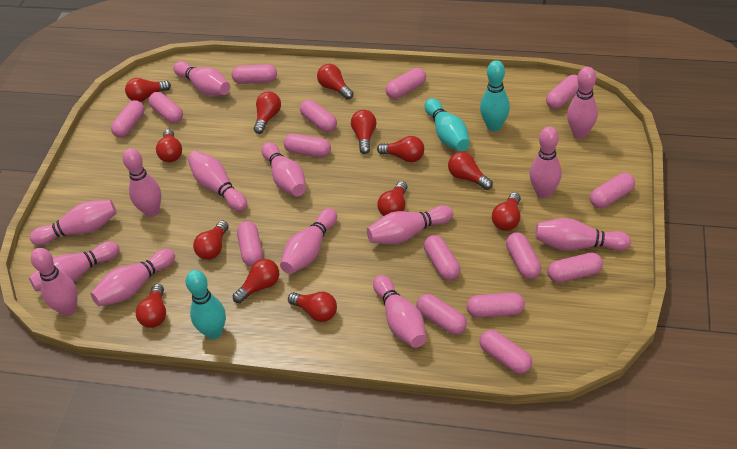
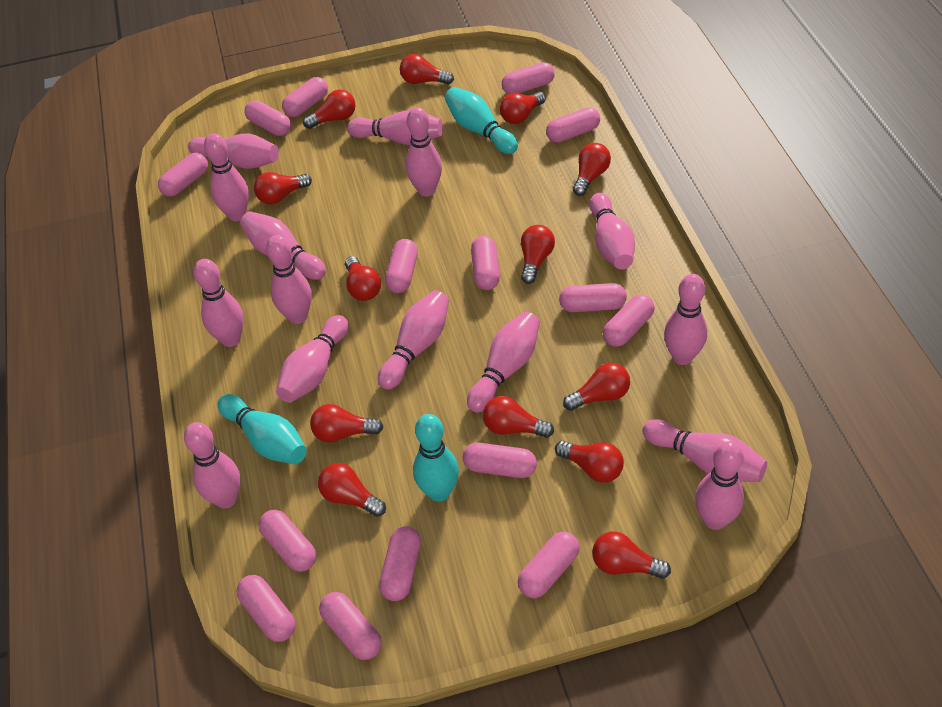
pink bowling pin: 14 -> 15

